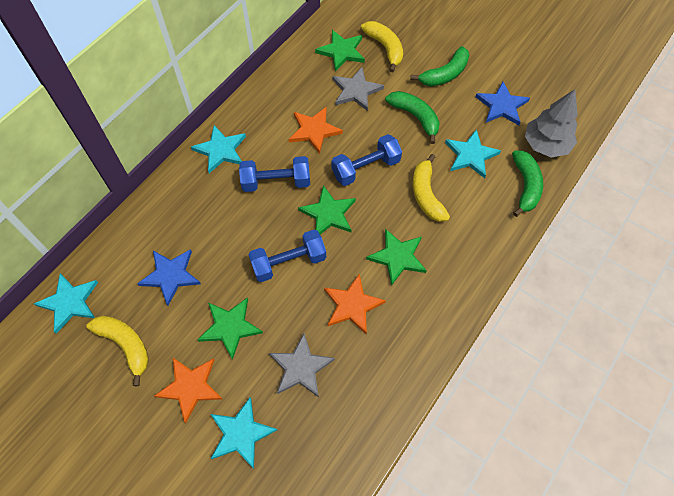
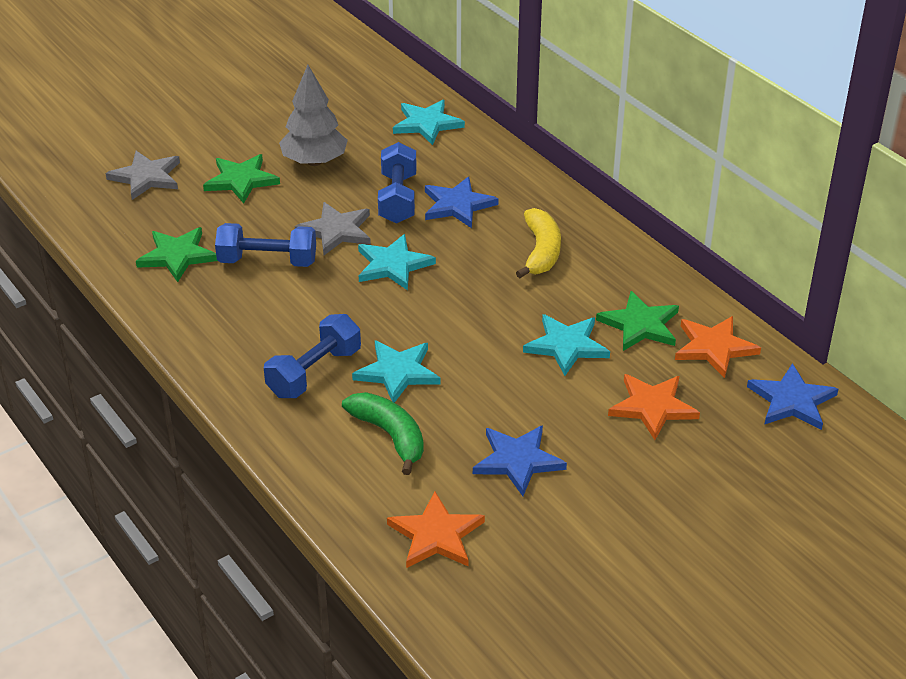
blue star: 2 -> 3
green banana: 3 -> 1
green star: 4 -> 3
yellow banana: 3 -> 1

